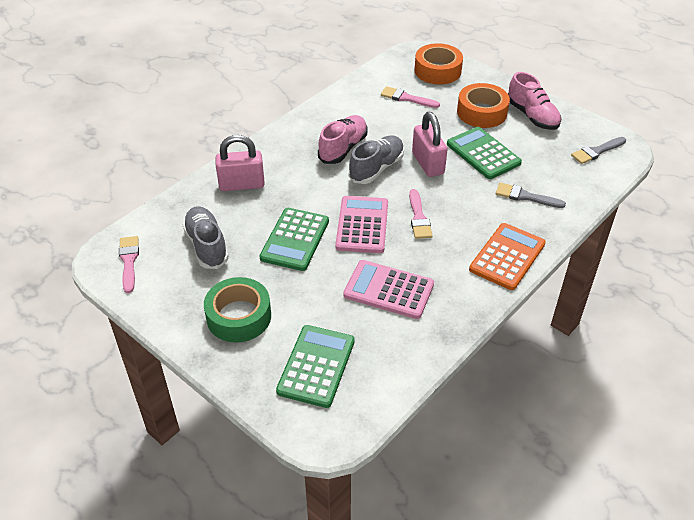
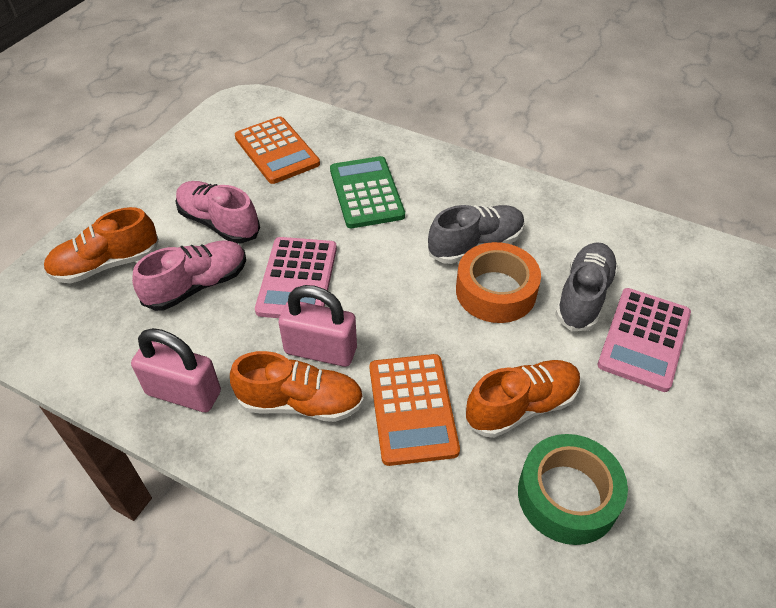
green calculator: 3 -> 1
grey brush: 2 -> 0
orange calculator: 1 -> 2
orange shoe: 0 -> 3
orange tape: 2 -> 1
pink brush: 3 -> 0

